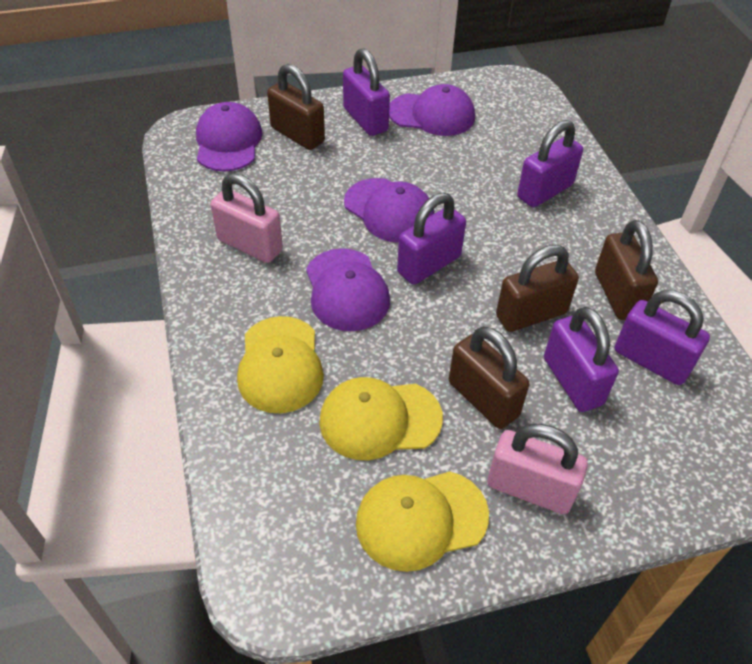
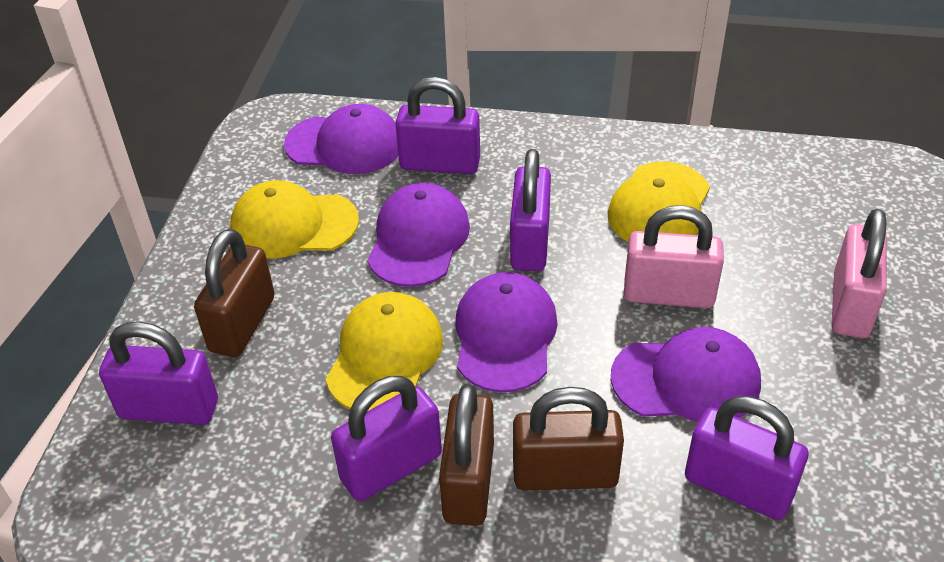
brown padlock: 4 -> 3

